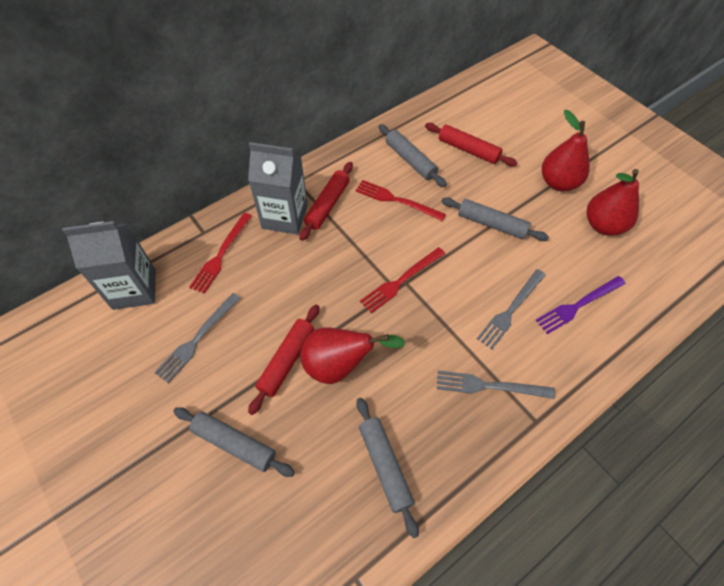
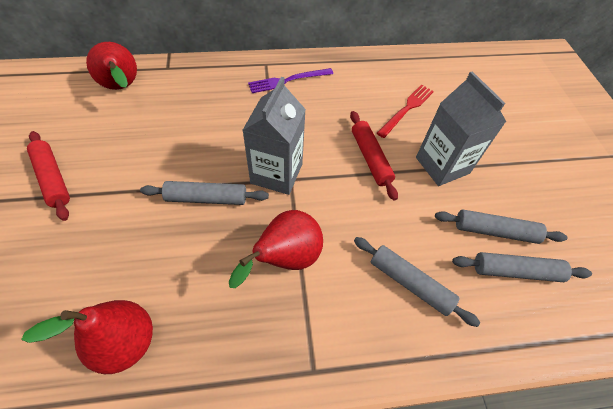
grey fork: 3 -> 0
red fork: 3 -> 1
red rolling pin: 3 -> 2

